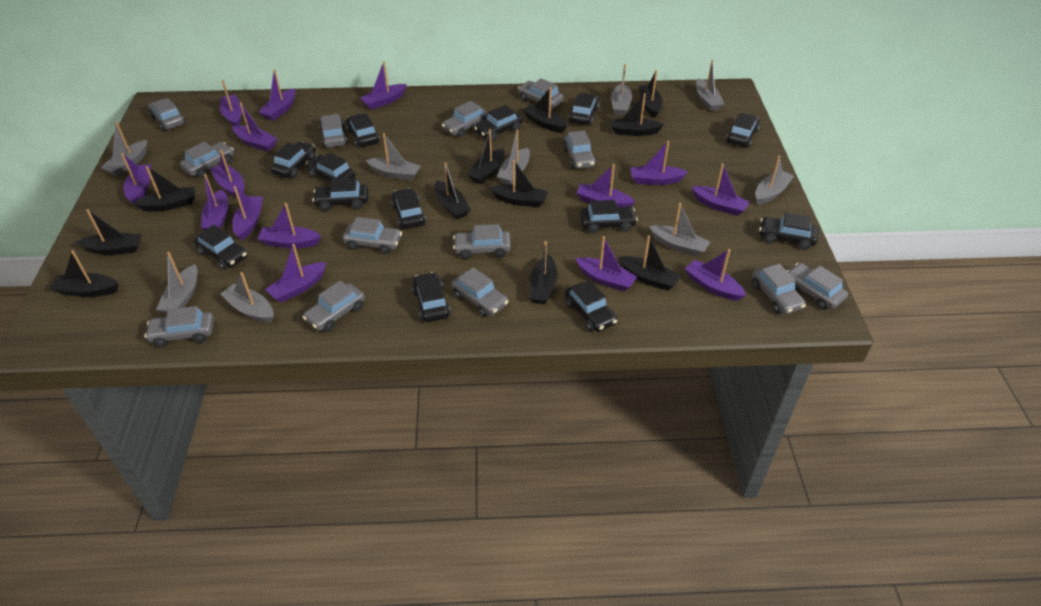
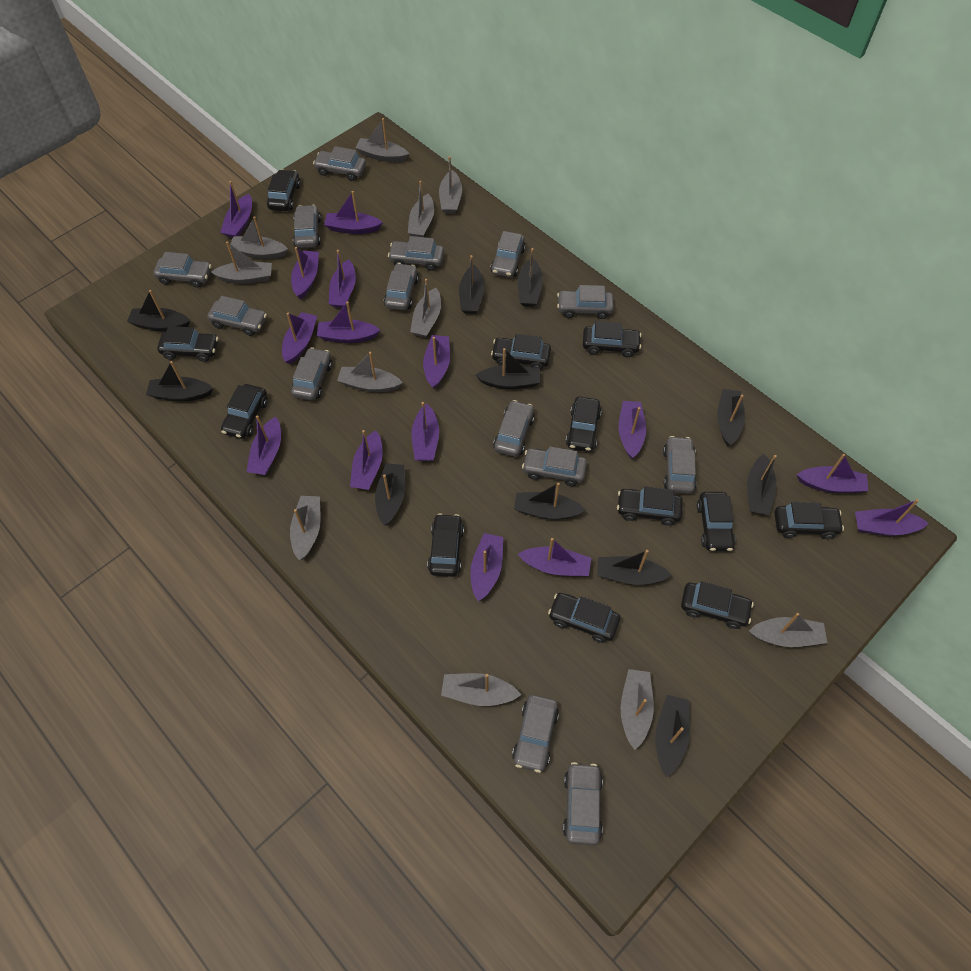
black car: 13 -> 12
grey boat: 9 -> 11
grey car: 13 -> 14

